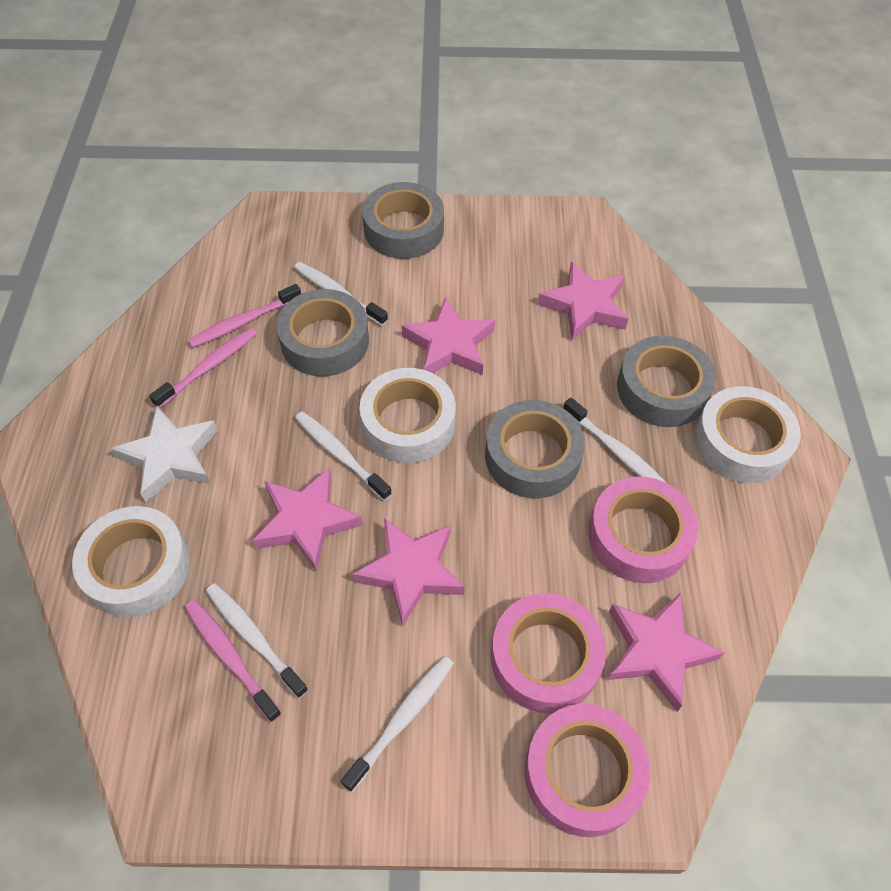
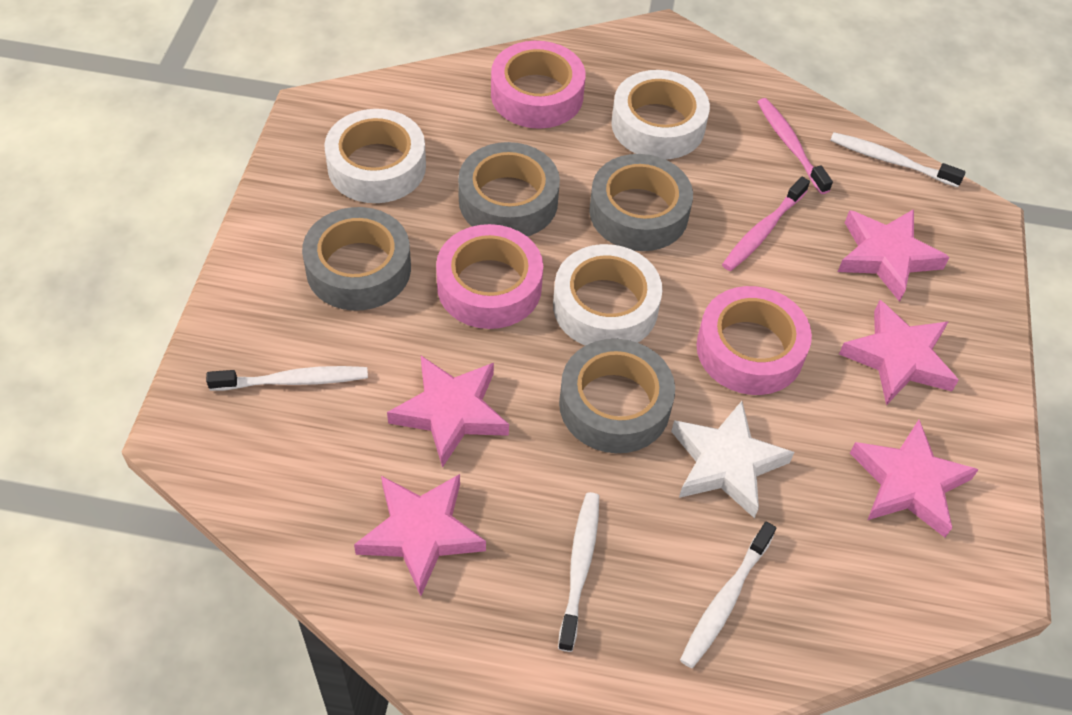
pink toothbrush: 3 -> 2
white toothbrush: 5 -> 4

